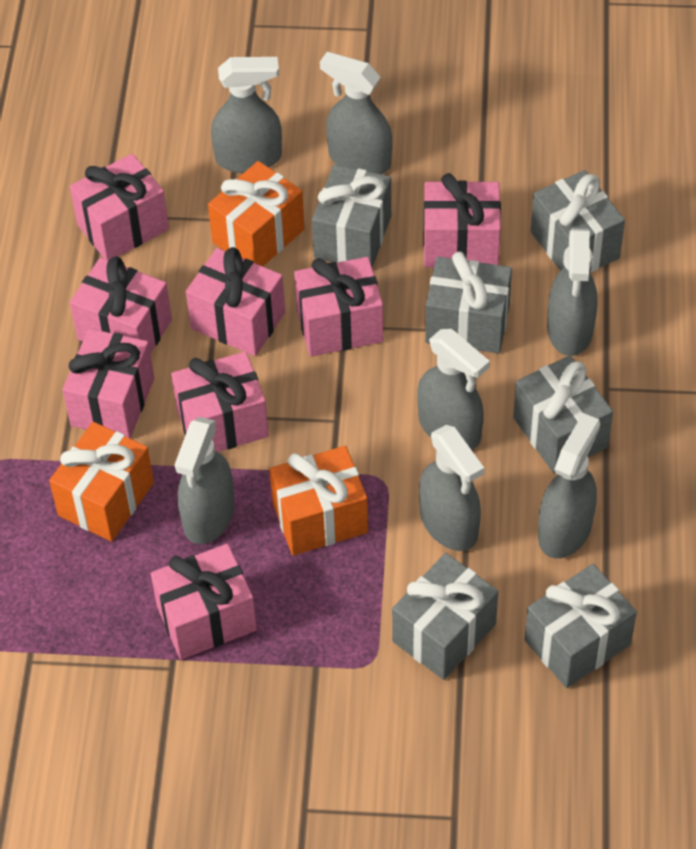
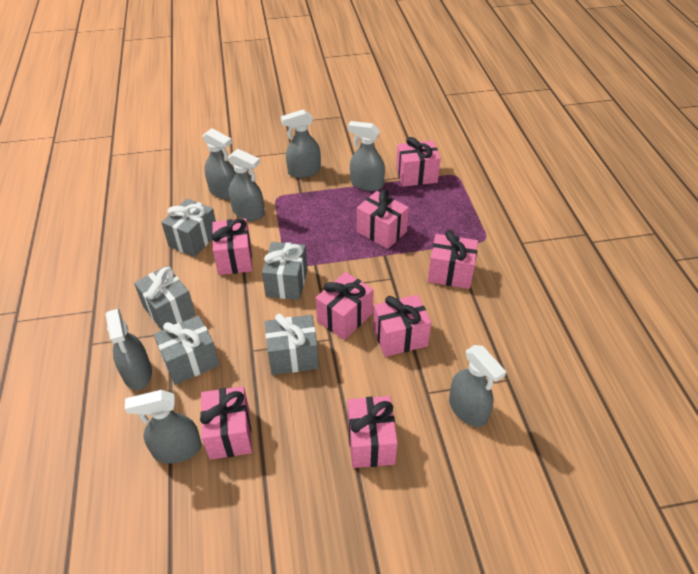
grey gift: 6 -> 5
orange gift: 3 -> 0

